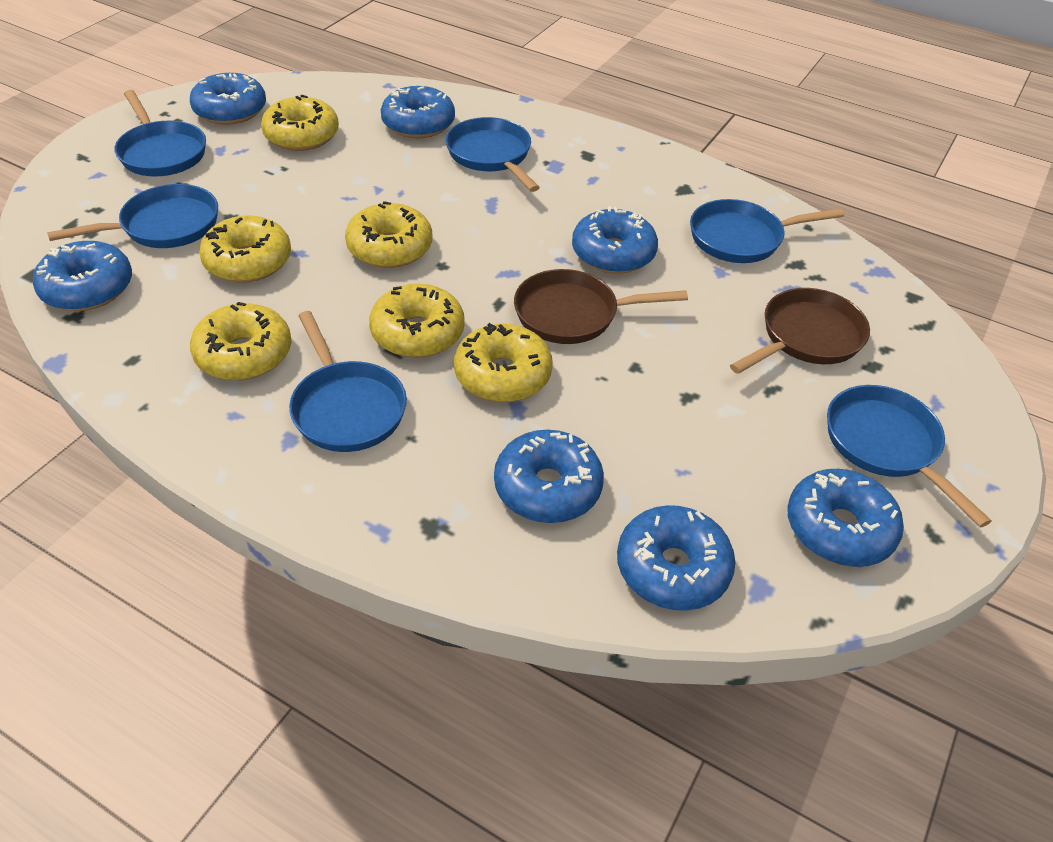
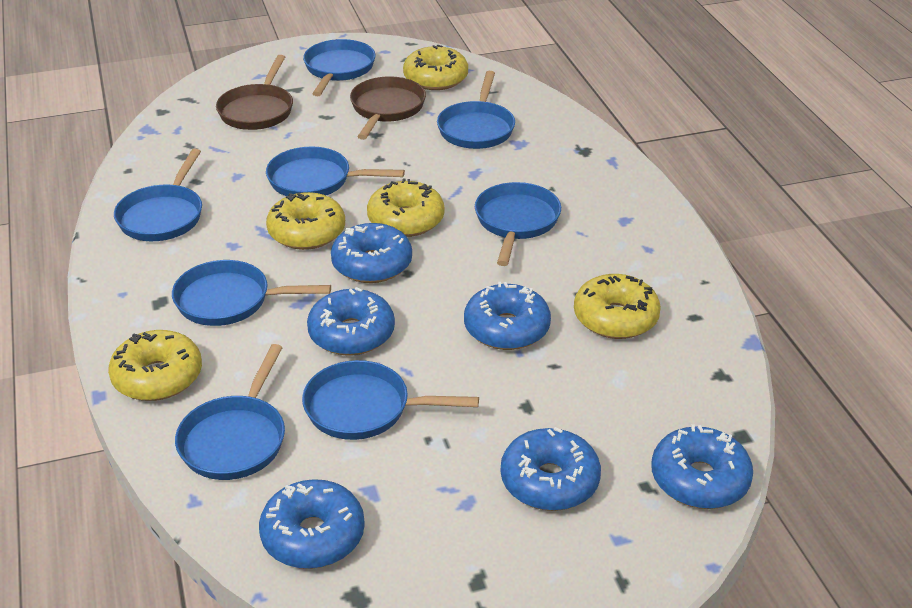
blue donut: 7 -> 6
blue pan: 6 -> 8
yellow donut: 6 -> 5

